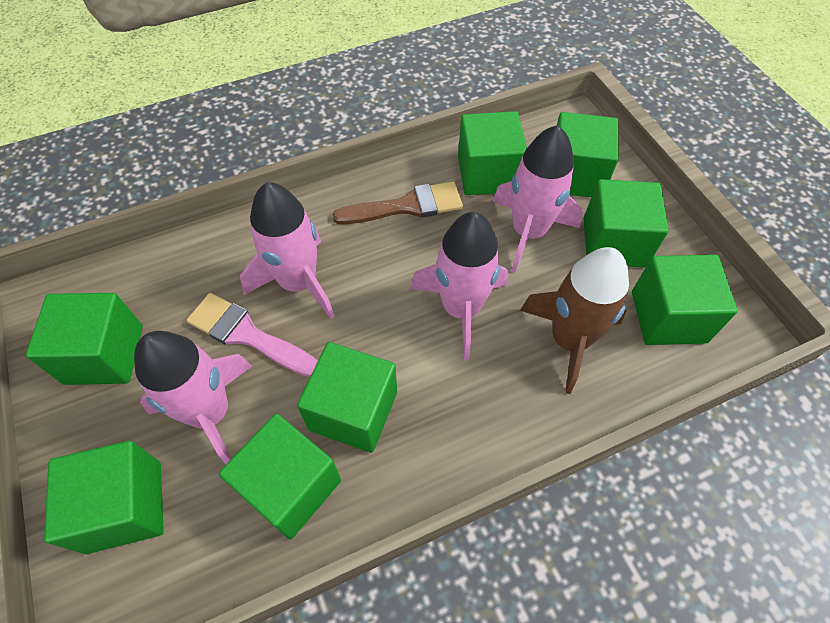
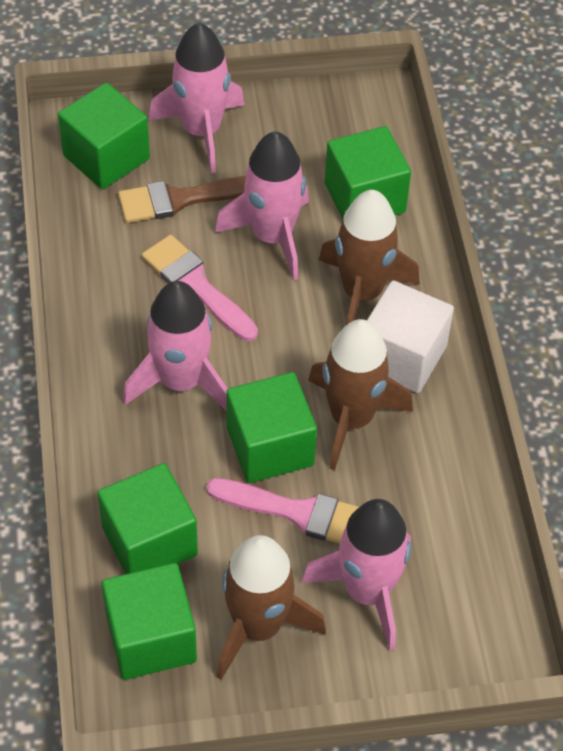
brown rocket: 1 -> 3
green cube: 8 -> 5
pink brush: 1 -> 2
white cube: 0 -> 1

